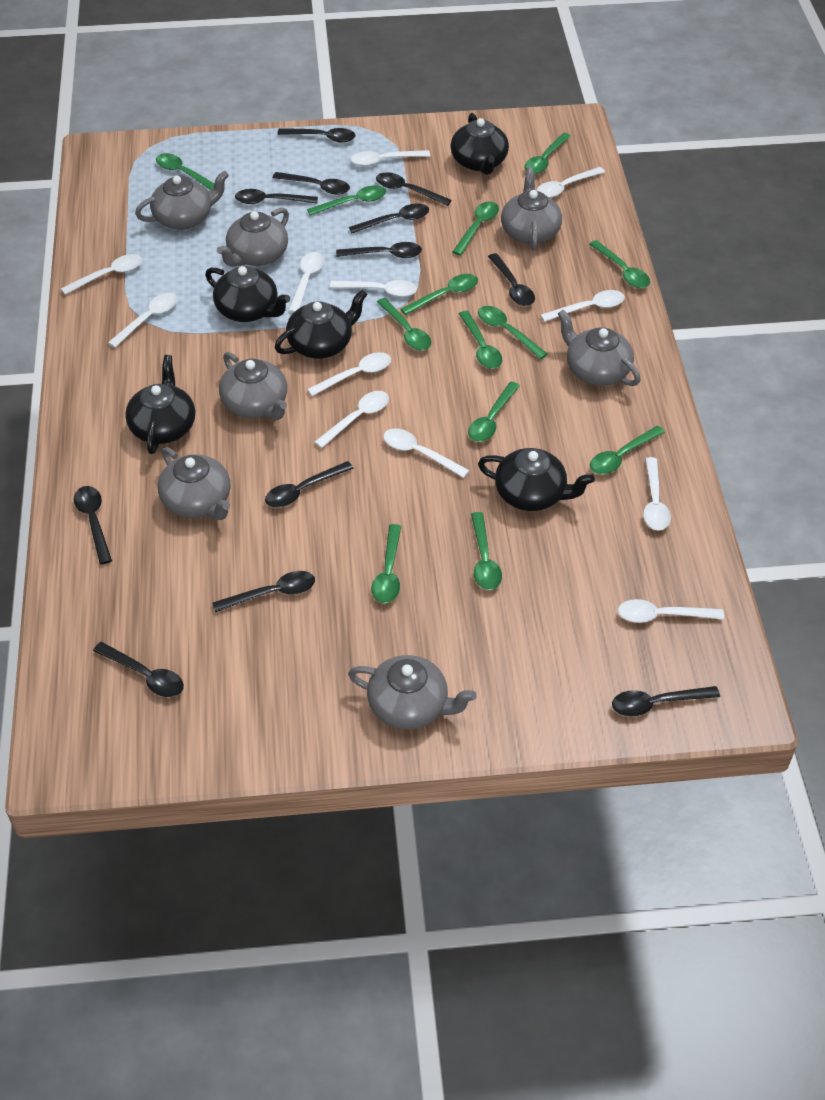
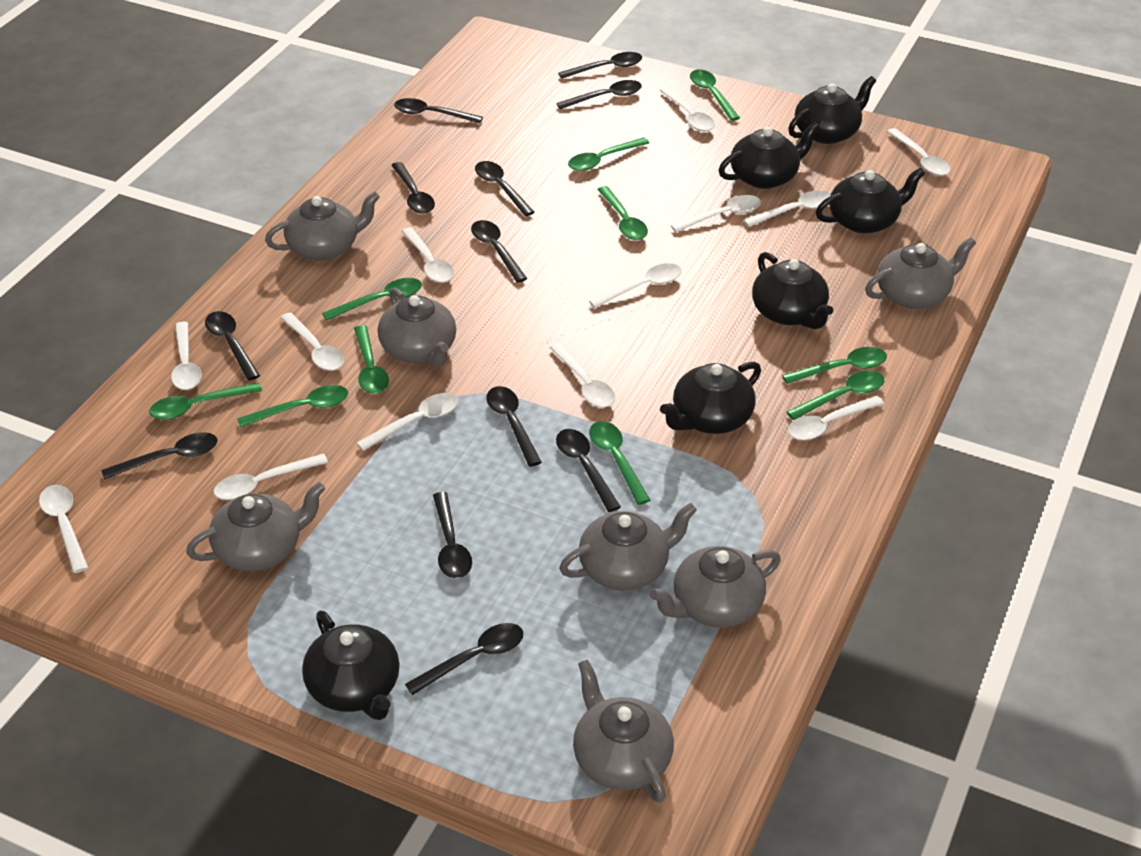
black teapot: 5 -> 6
green spoon: 13 -> 10
white spoon: 12 -> 13

